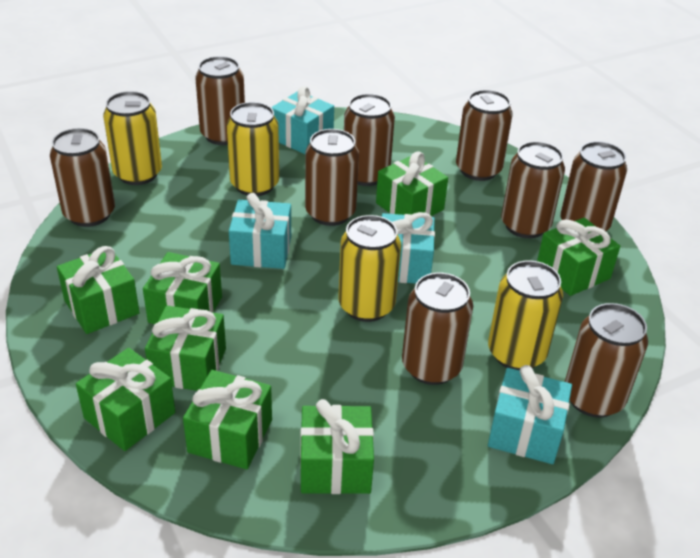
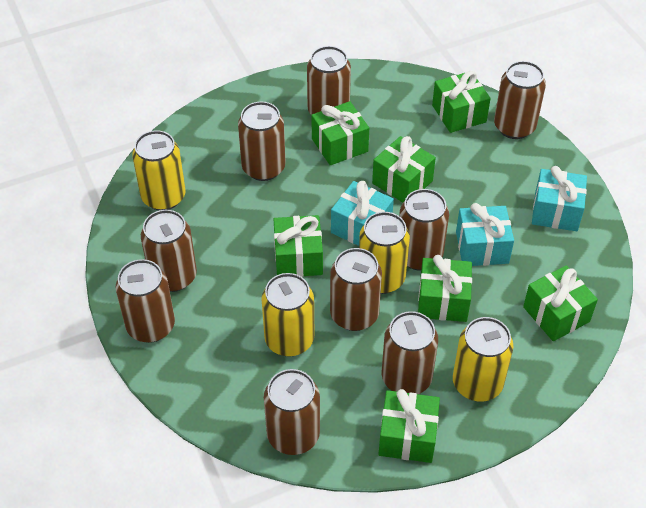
green gift: 8 -> 7
turquoise gift: 4 -> 3

